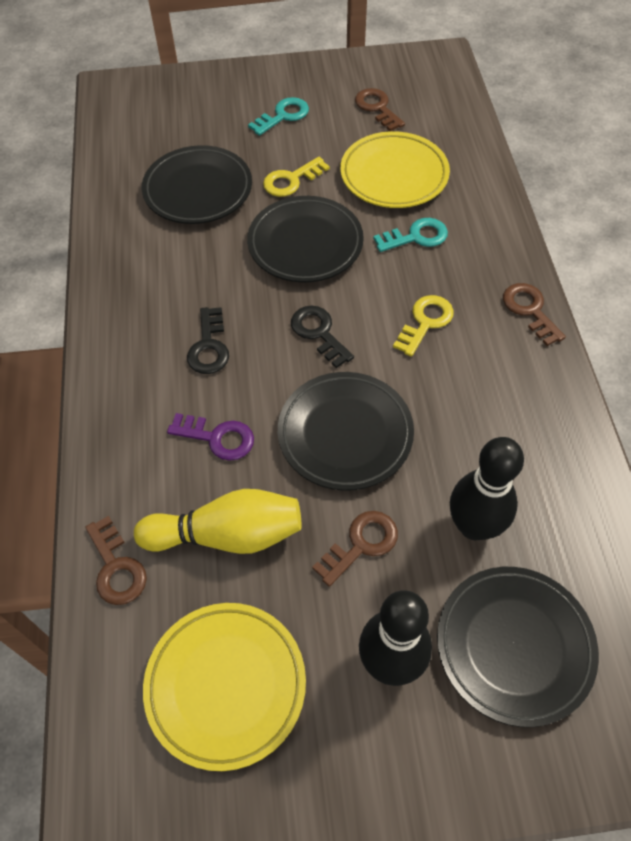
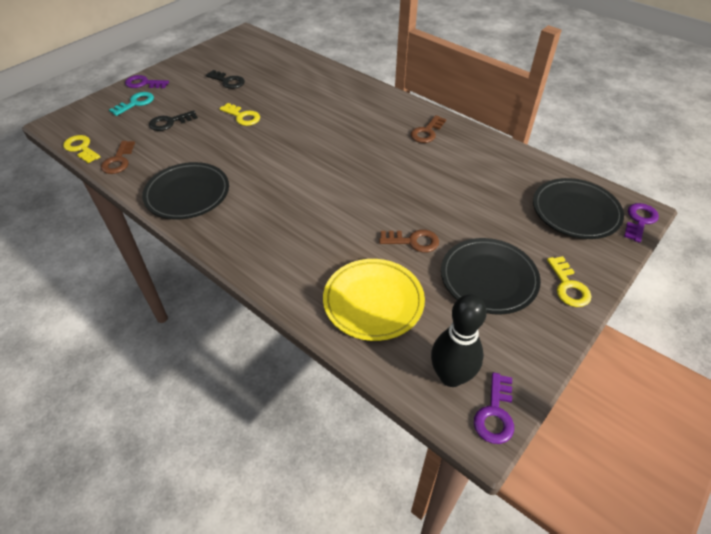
black bowling pin: 2 -> 1
black plate: 4 -> 3
brown key: 4 -> 3
purple key: 1 -> 3
turquoise key: 2 -> 1
yellow bowling pin: 1 -> 0
yellow key: 2 -> 3
yellow plate: 2 -> 1

